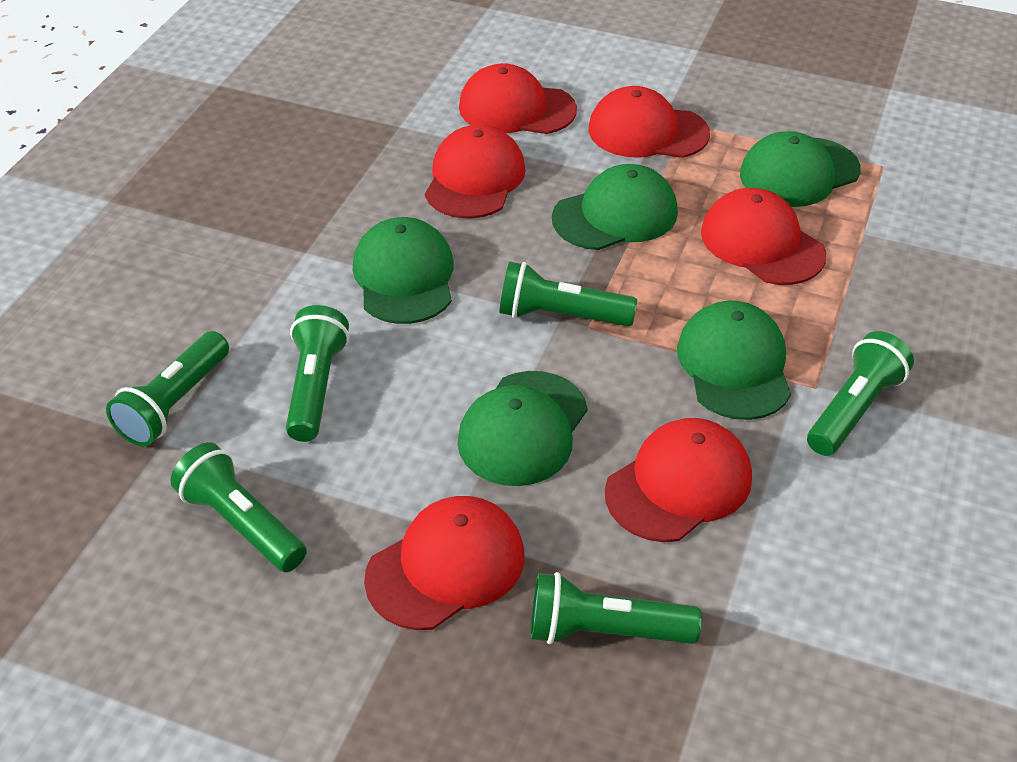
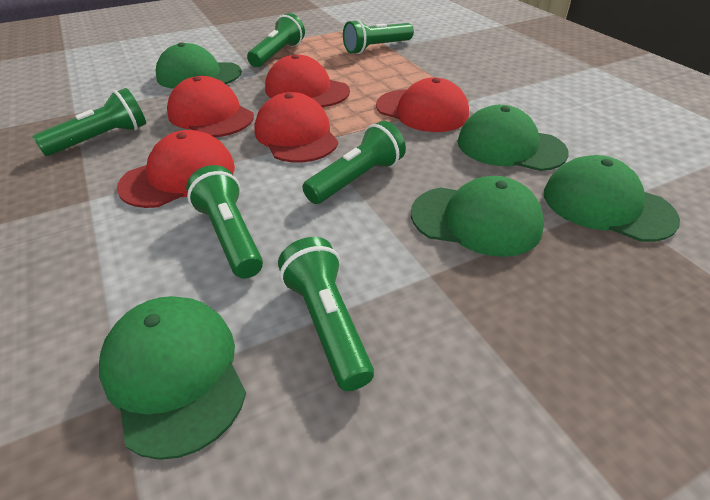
red cap: 6 -> 5

